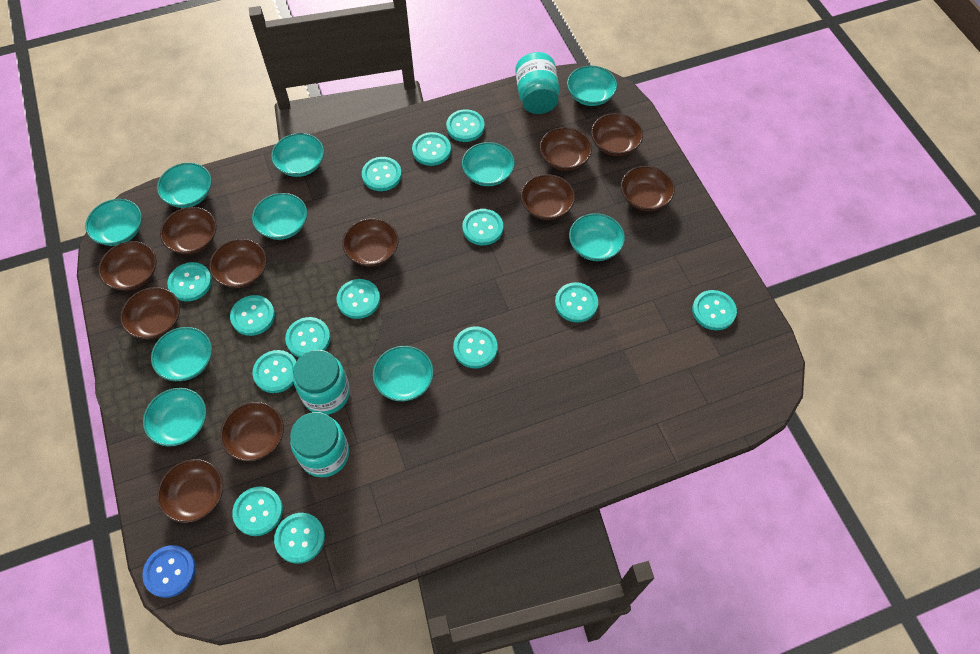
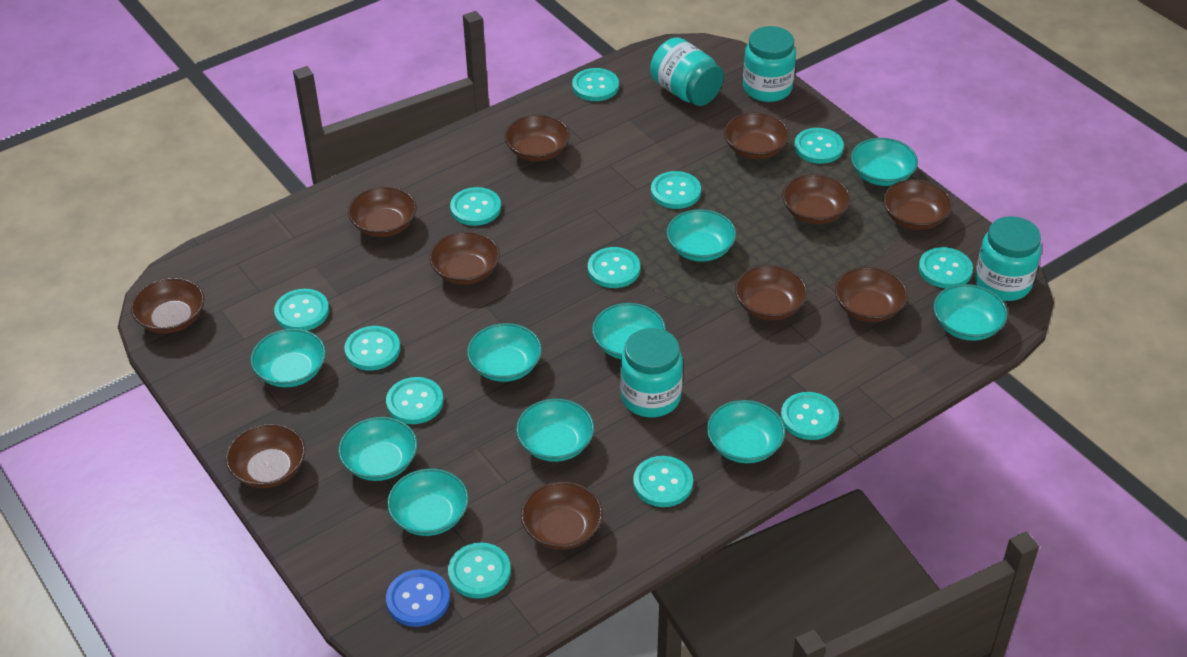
turquoise button: 14 -> 12
turquoise jar: 3 -> 4

